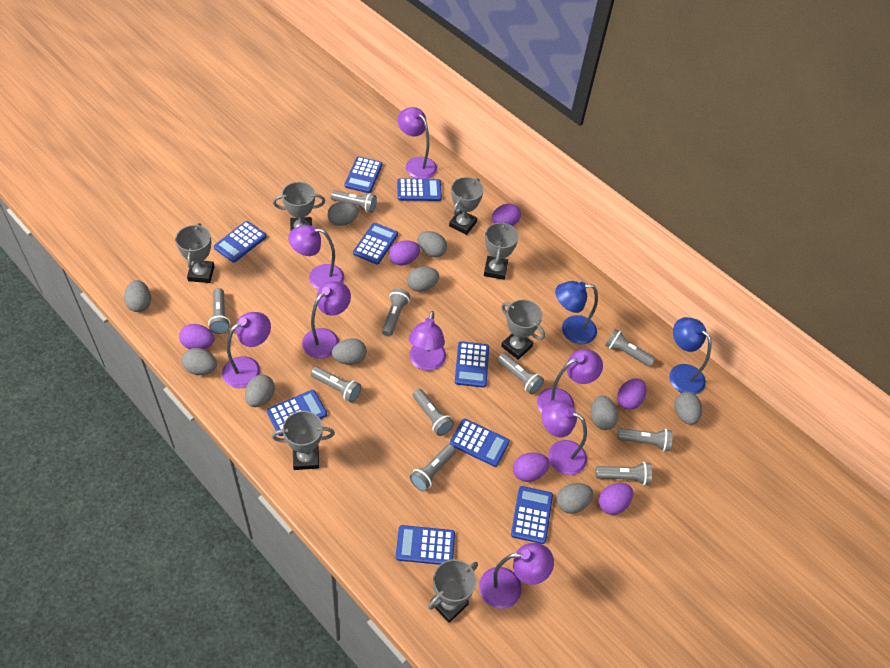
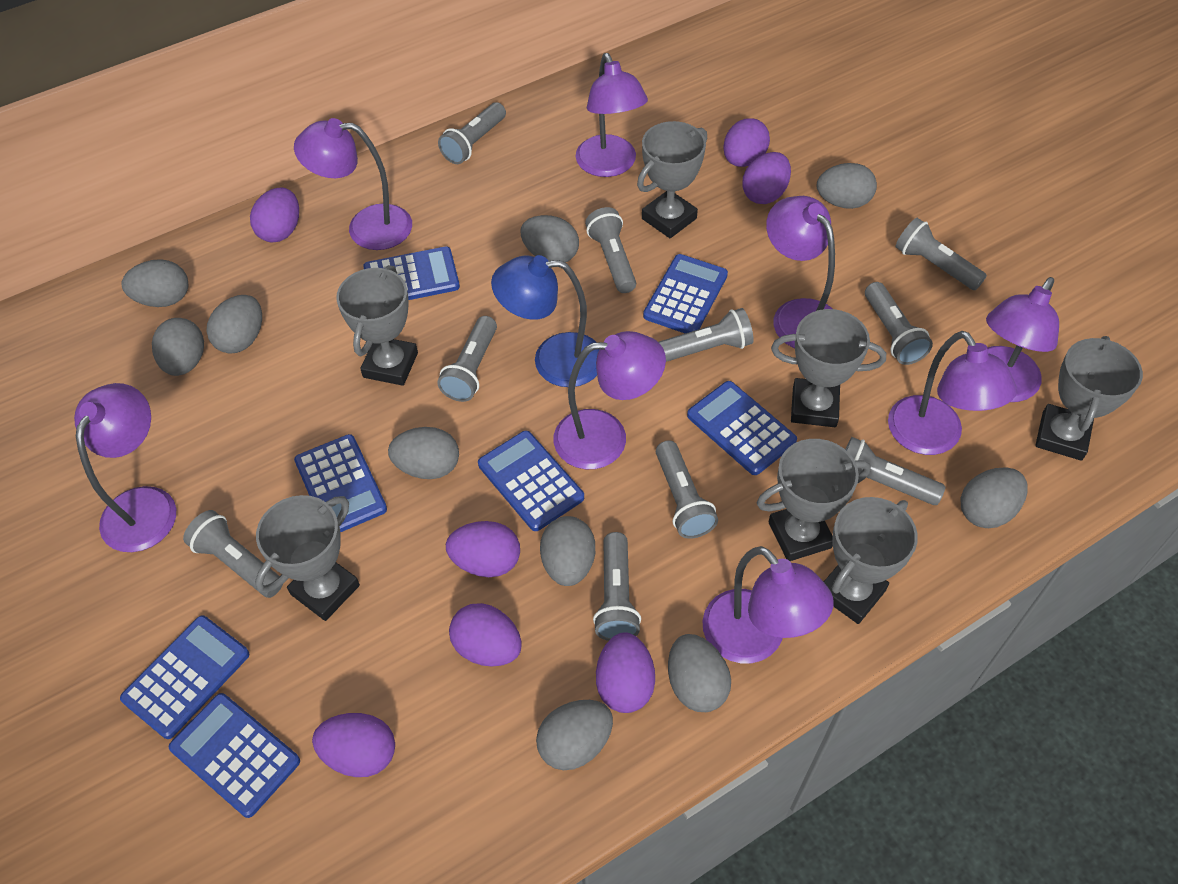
blue calculator: 9 -> 7
blue lamp: 2 -> 1
purple egg: 6 -> 7

